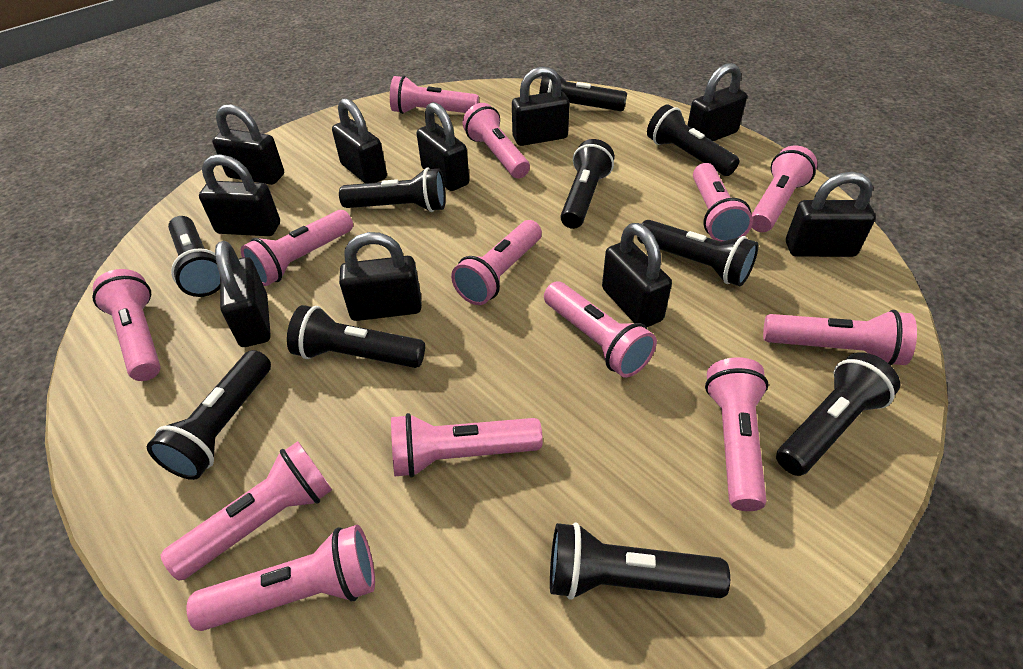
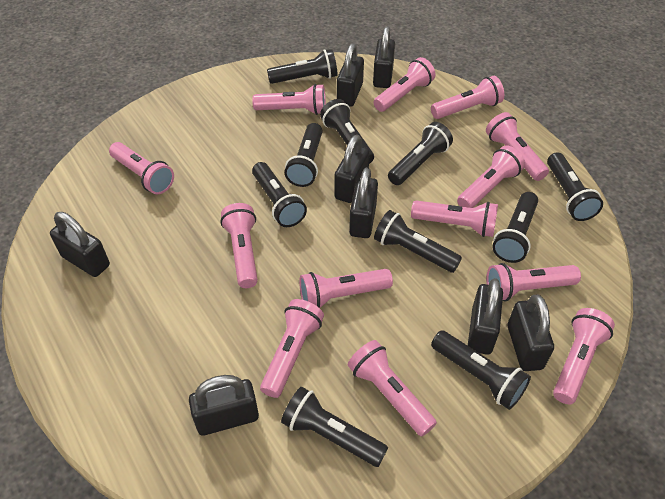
black padlock: 10 -> 8

